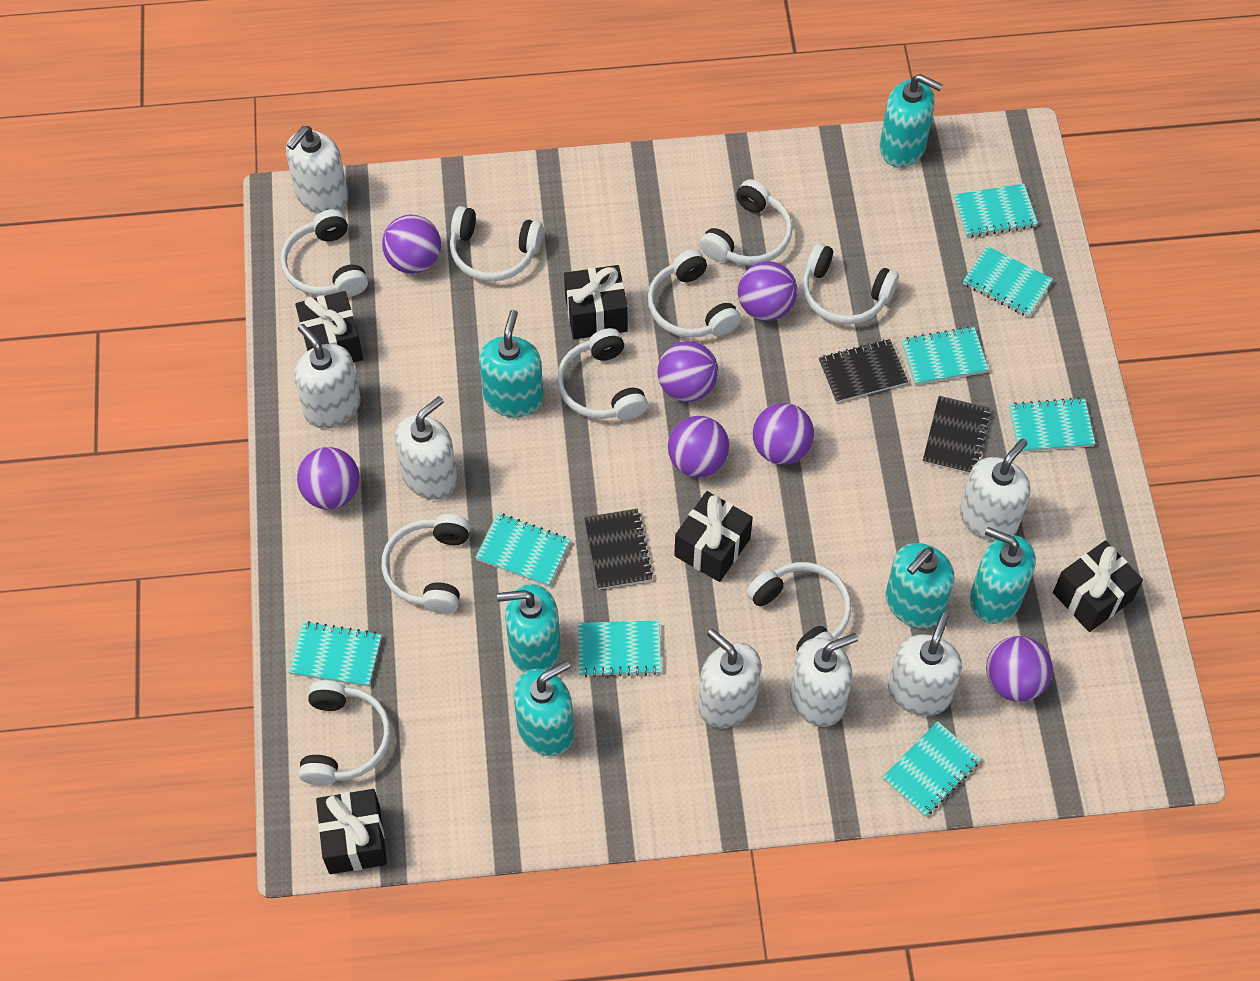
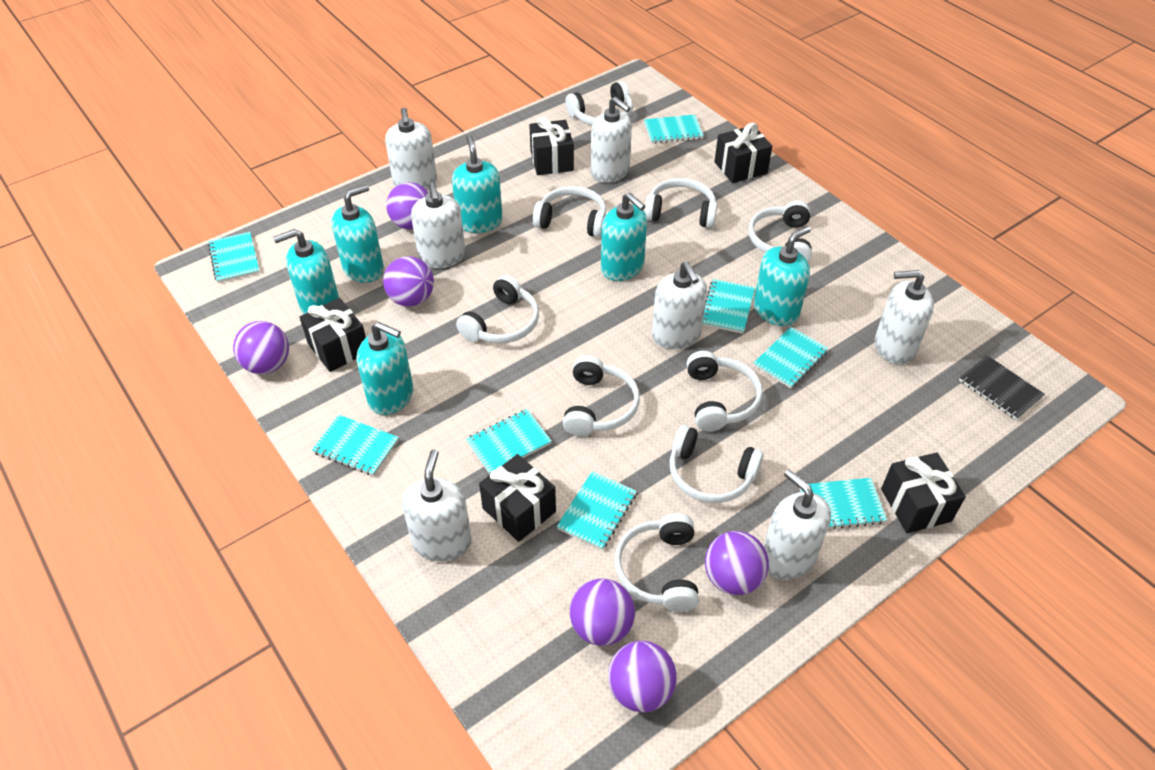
black notebook: 3 -> 1
purple ball: 7 -> 6

